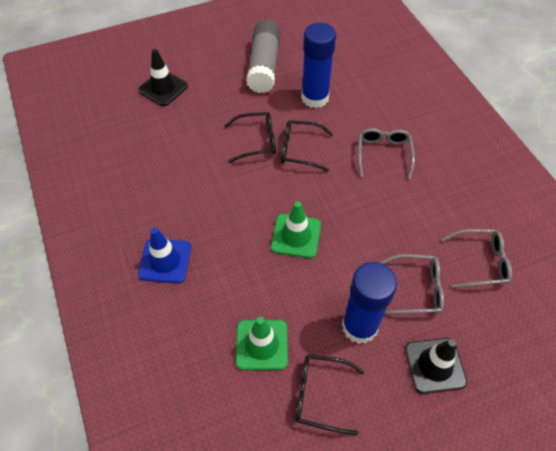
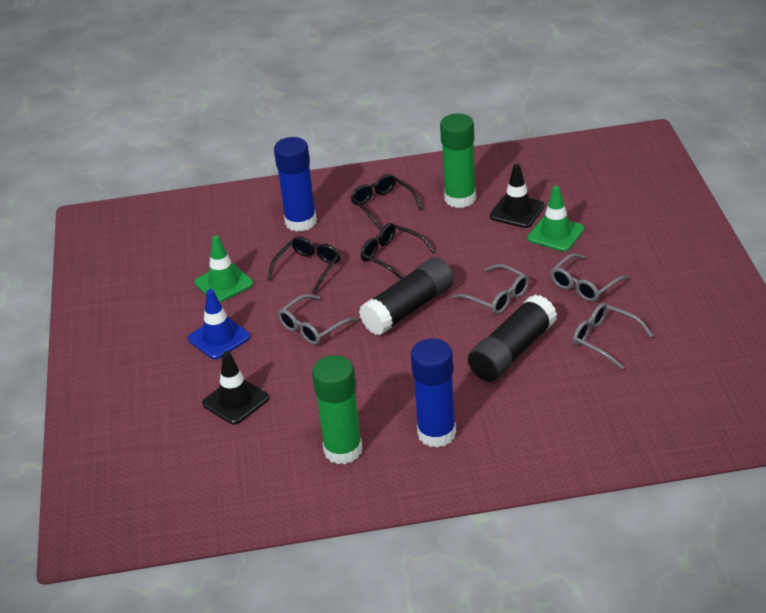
black glue stick: 0 -> 2
green glue stick: 0 -> 2
grey glasses: 3 -> 4
grey glue stick: 1 -> 0

